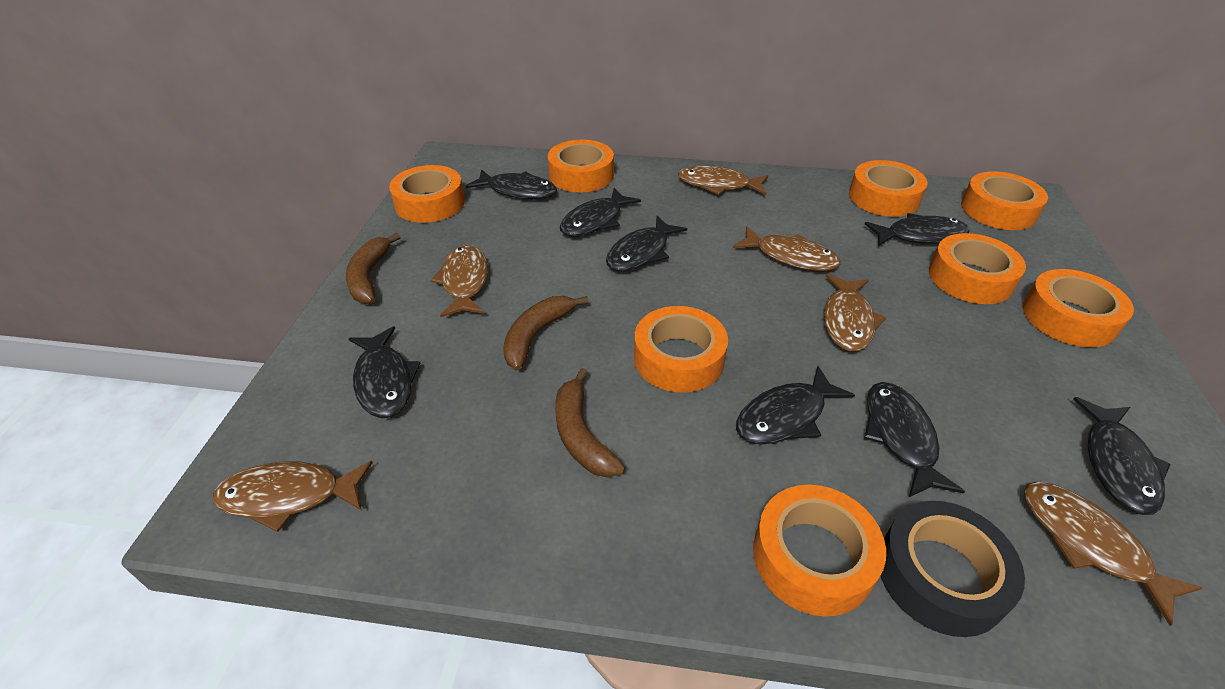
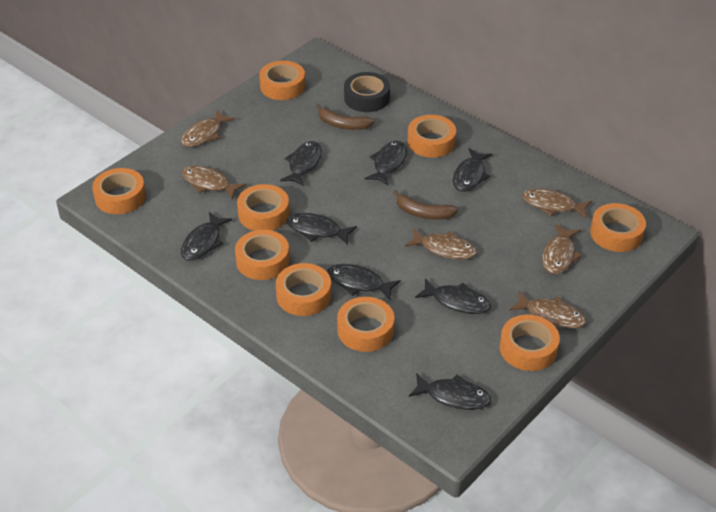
brown banana: 3 -> 2
orange tape: 8 -> 9

